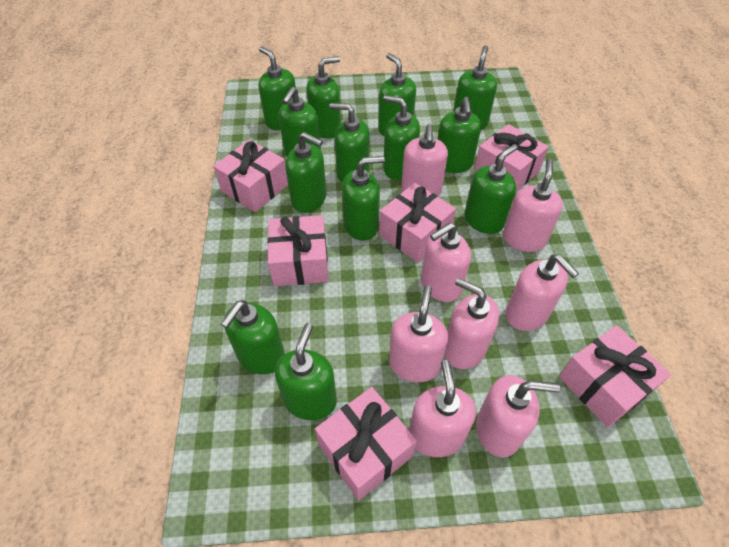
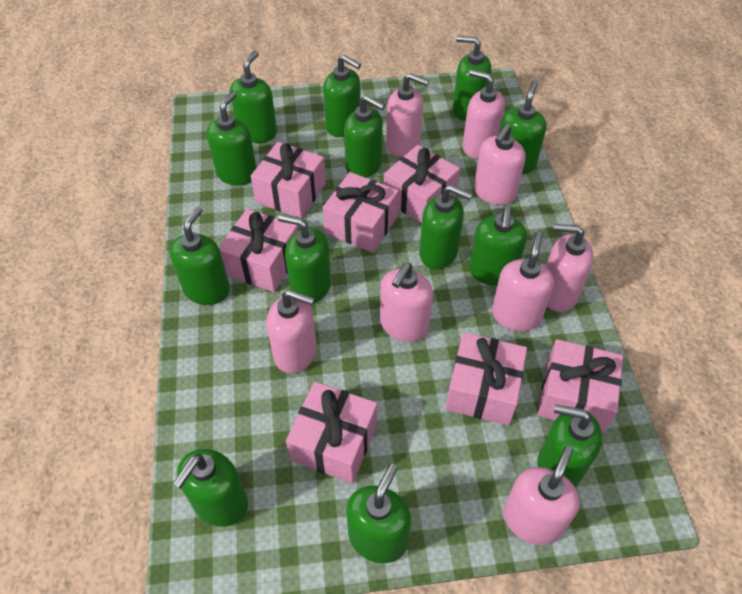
pink gift: 6 -> 7

